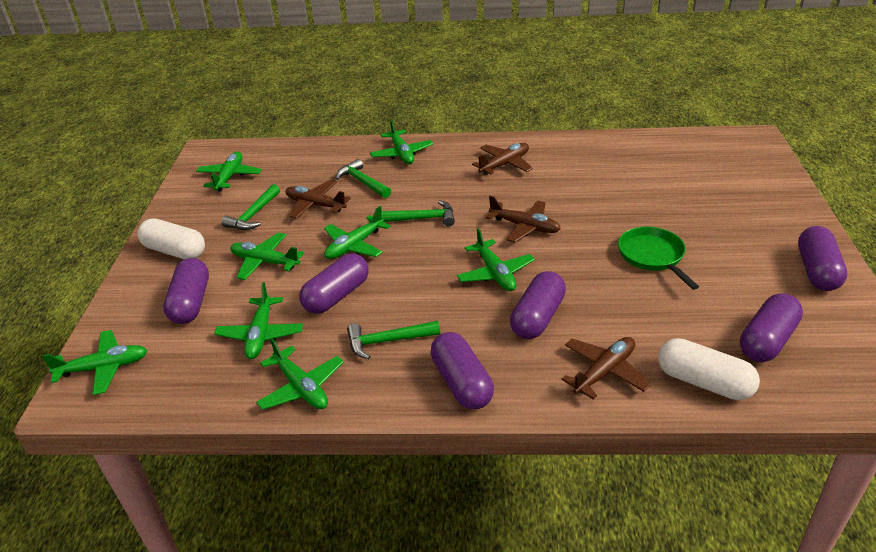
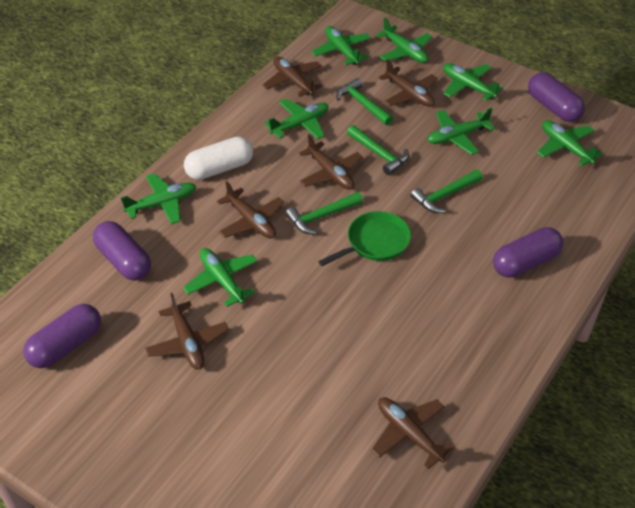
brown plane: 4 -> 6
purple capsule: 6 -> 4
white capsule: 2 -> 1

